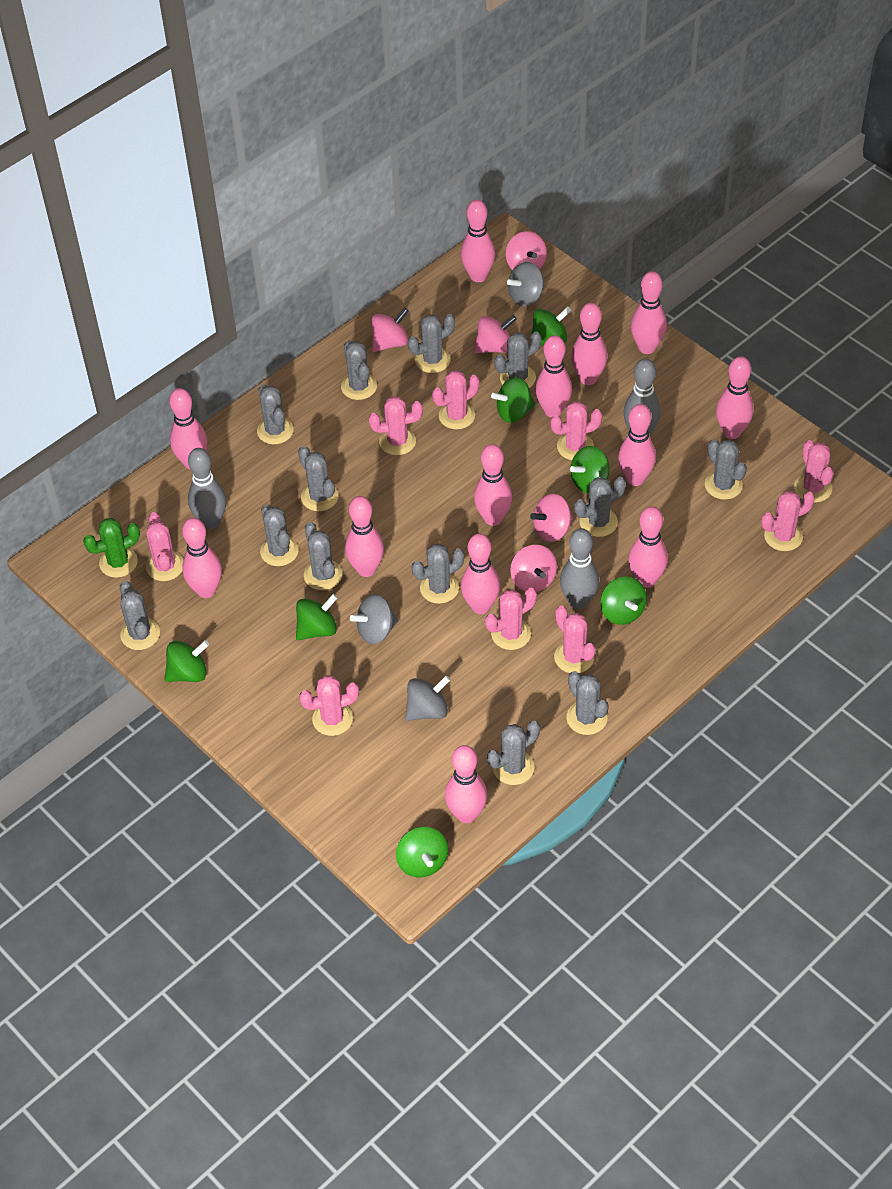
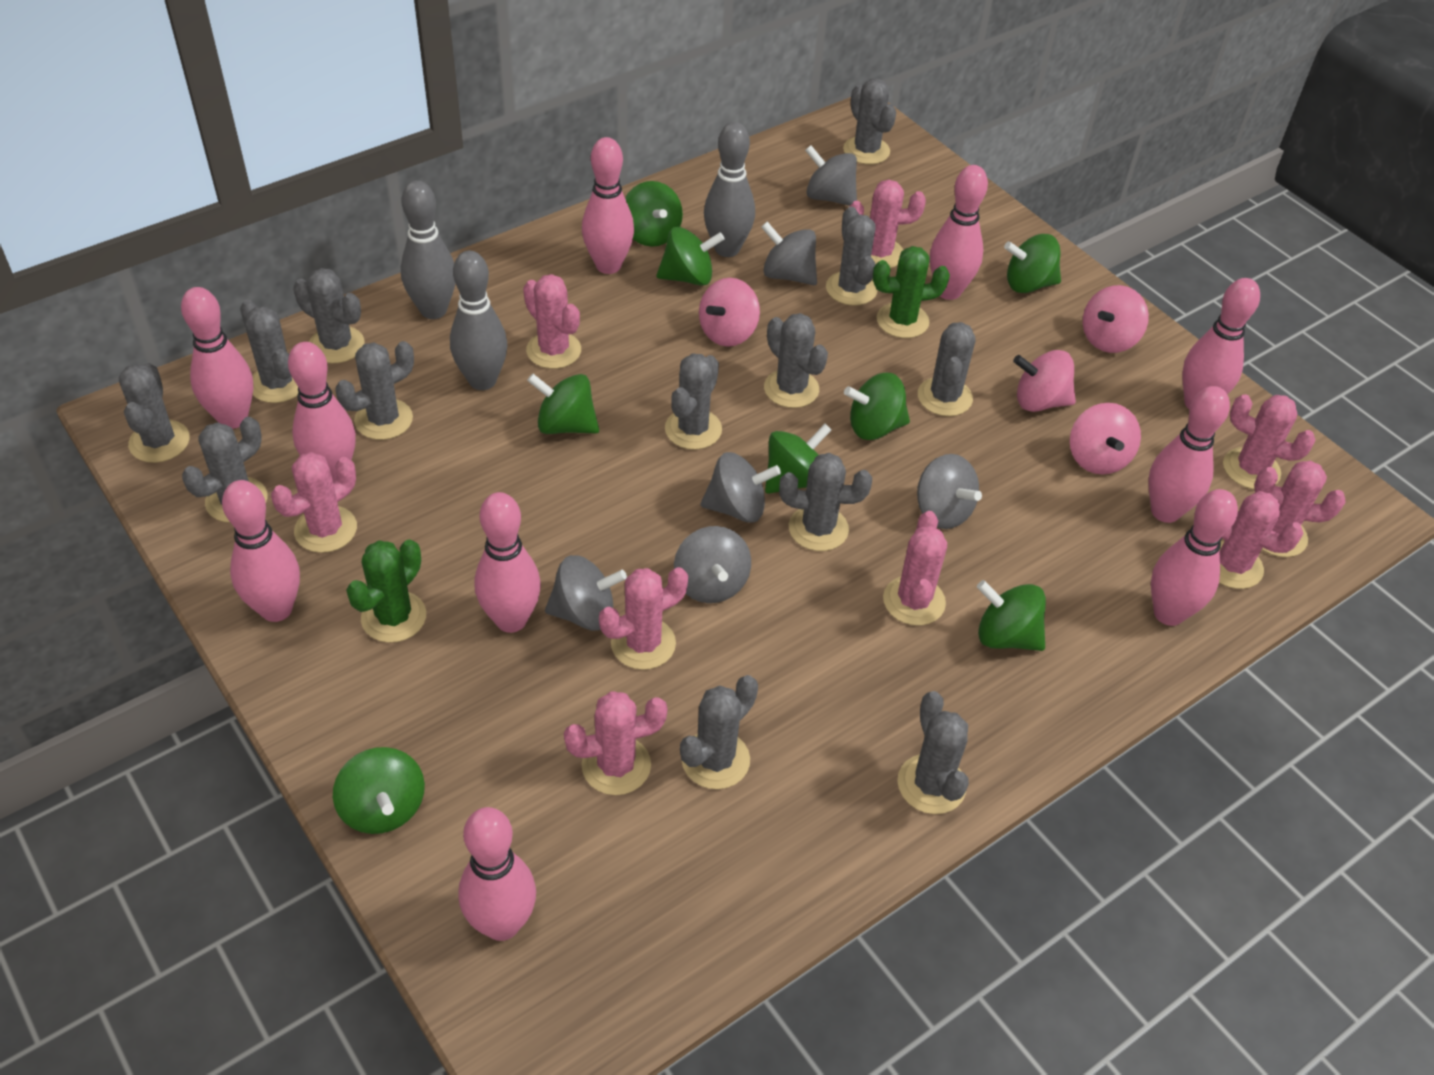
green cactus: 1 -> 2
green spinning top: 7 -> 8
grey spinning top: 3 -> 6
pink bowling pin: 13 -> 10
pink spinning top: 5 -> 4

